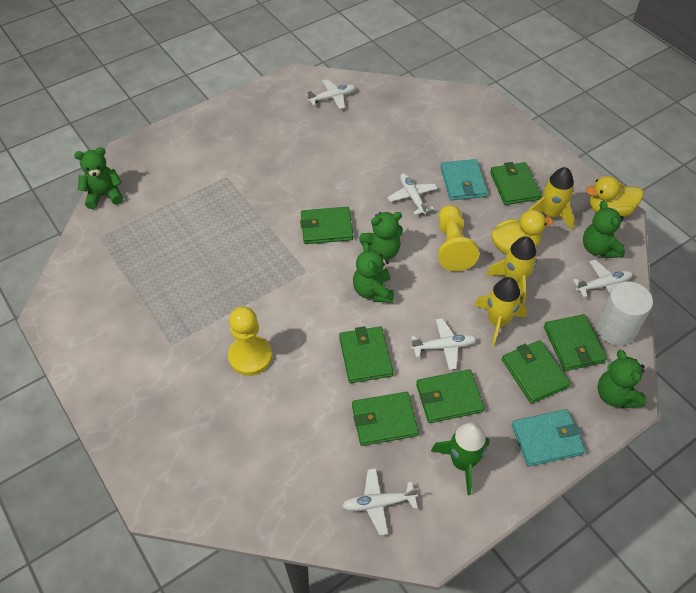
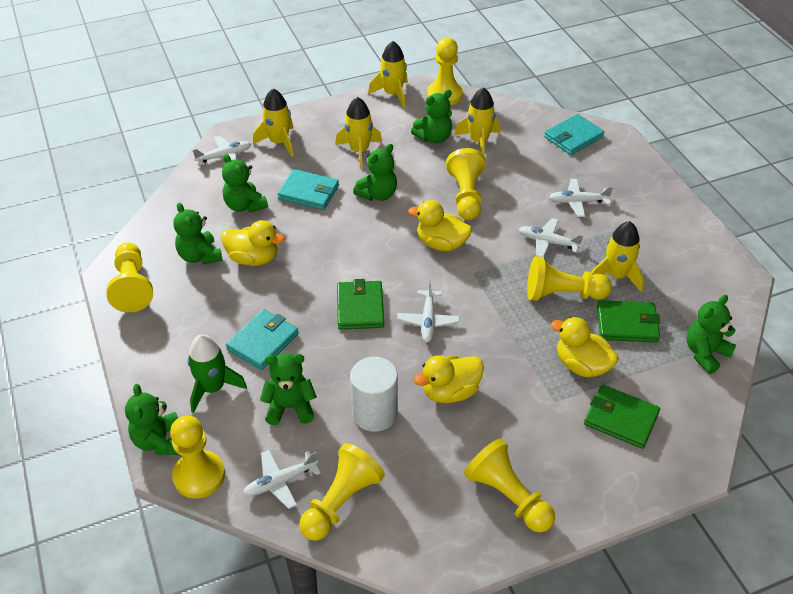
green teddy bear: 5 -> 7
green wallet: 7 -> 3
turquoise wallet: 2 -> 3
yellow duck: 2 -> 4
yellow pawn: 2 -> 7
yellow rocket: 3 -> 5

